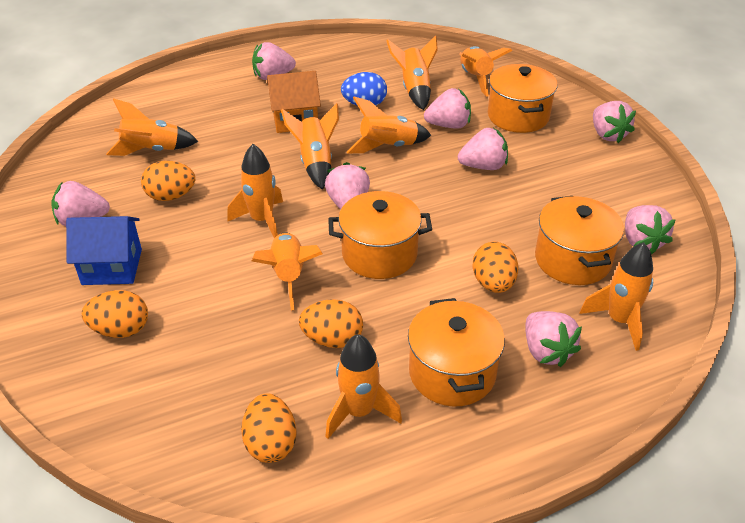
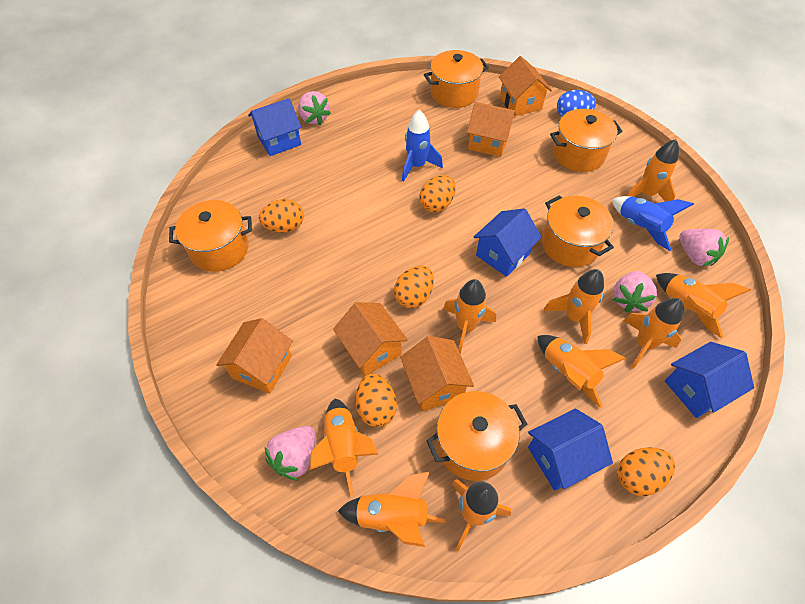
blue house: 1 -> 4
blue rocket: 0 -> 2
orange house: 1 -> 5
orange pot: 4 -> 5
pink strawberry: 8 -> 4

